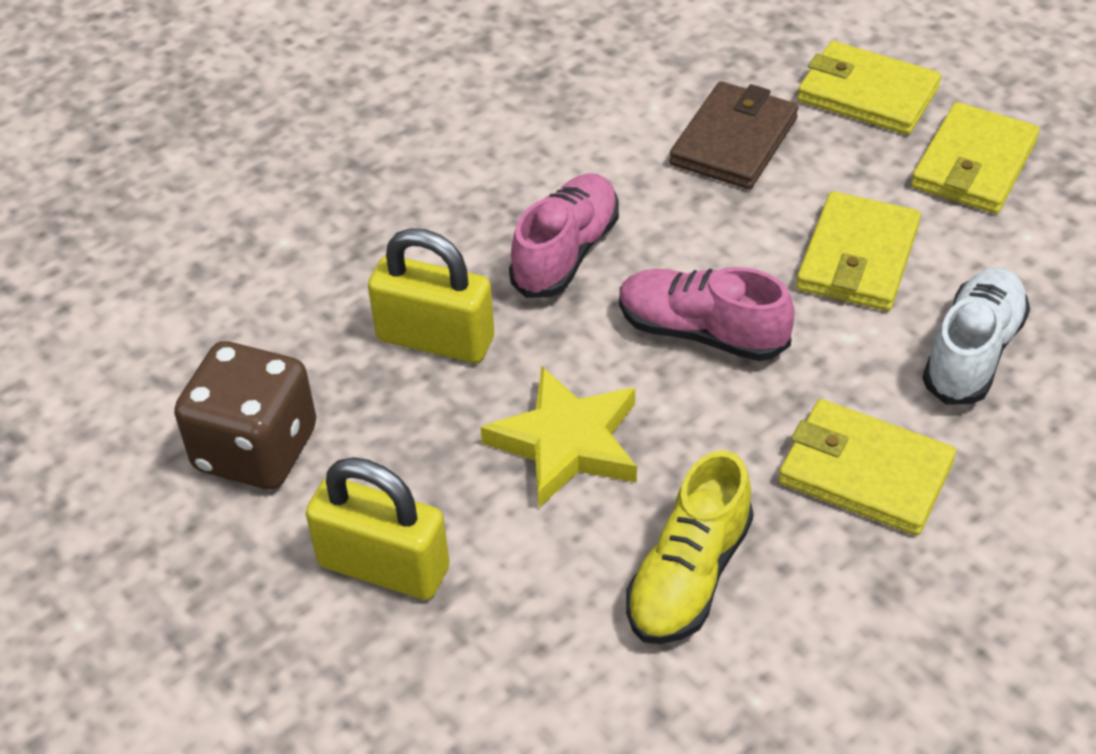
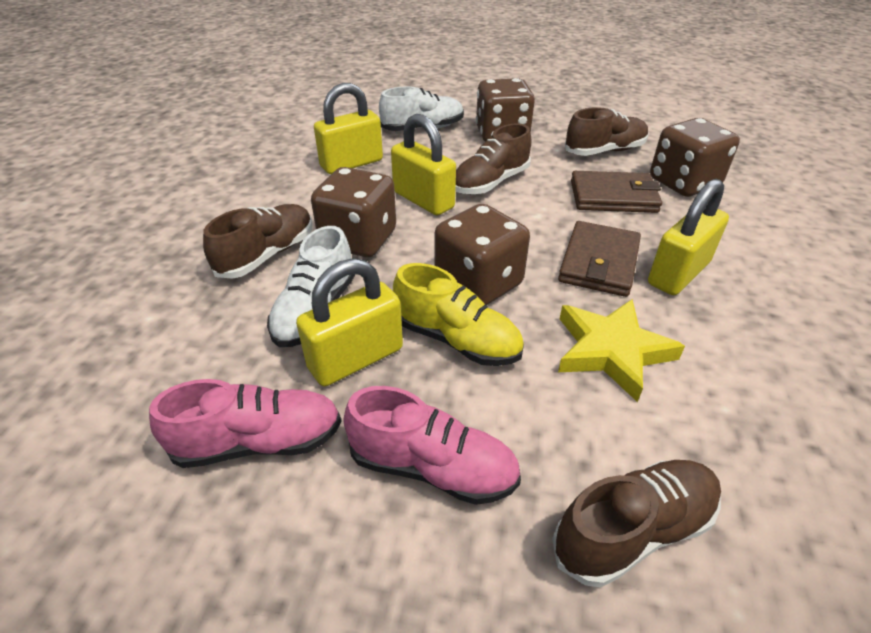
brown dice: 1 -> 4
brown shoe: 0 -> 4
brown wallet: 1 -> 2
white shoe: 1 -> 2
yellow padlock: 2 -> 4
yellow wallet: 4 -> 0

